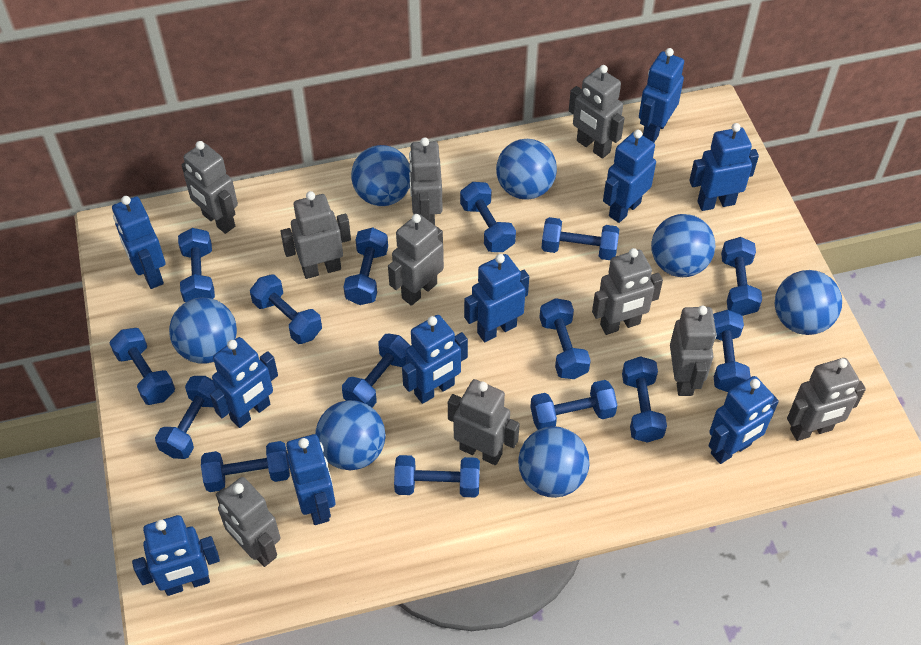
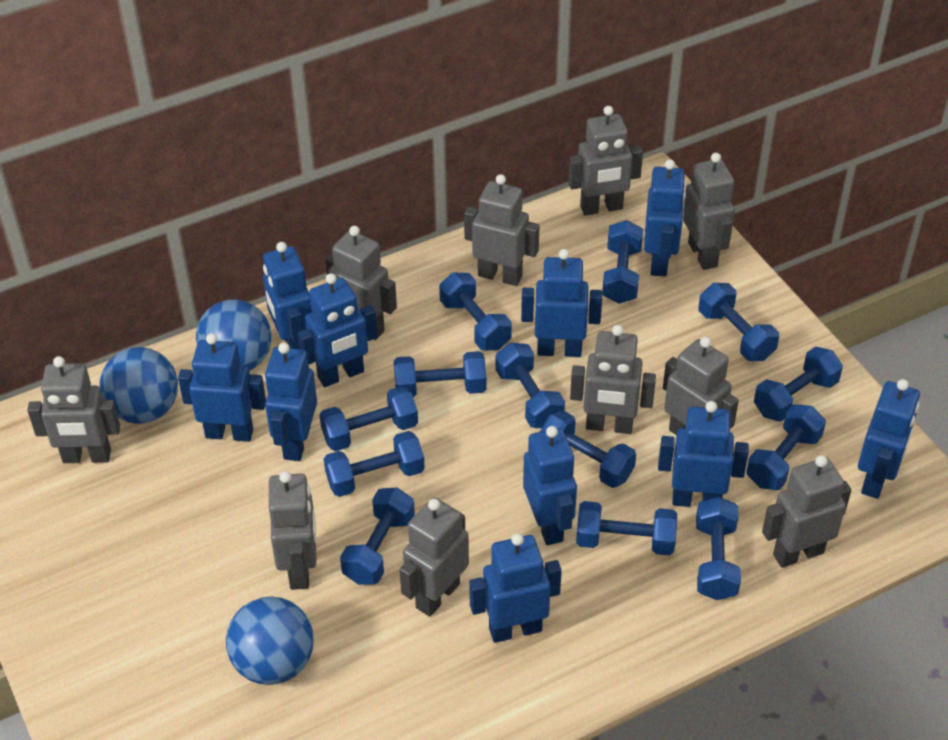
blue ball: 7 -> 3
blue dumbbell: 15 -> 13

